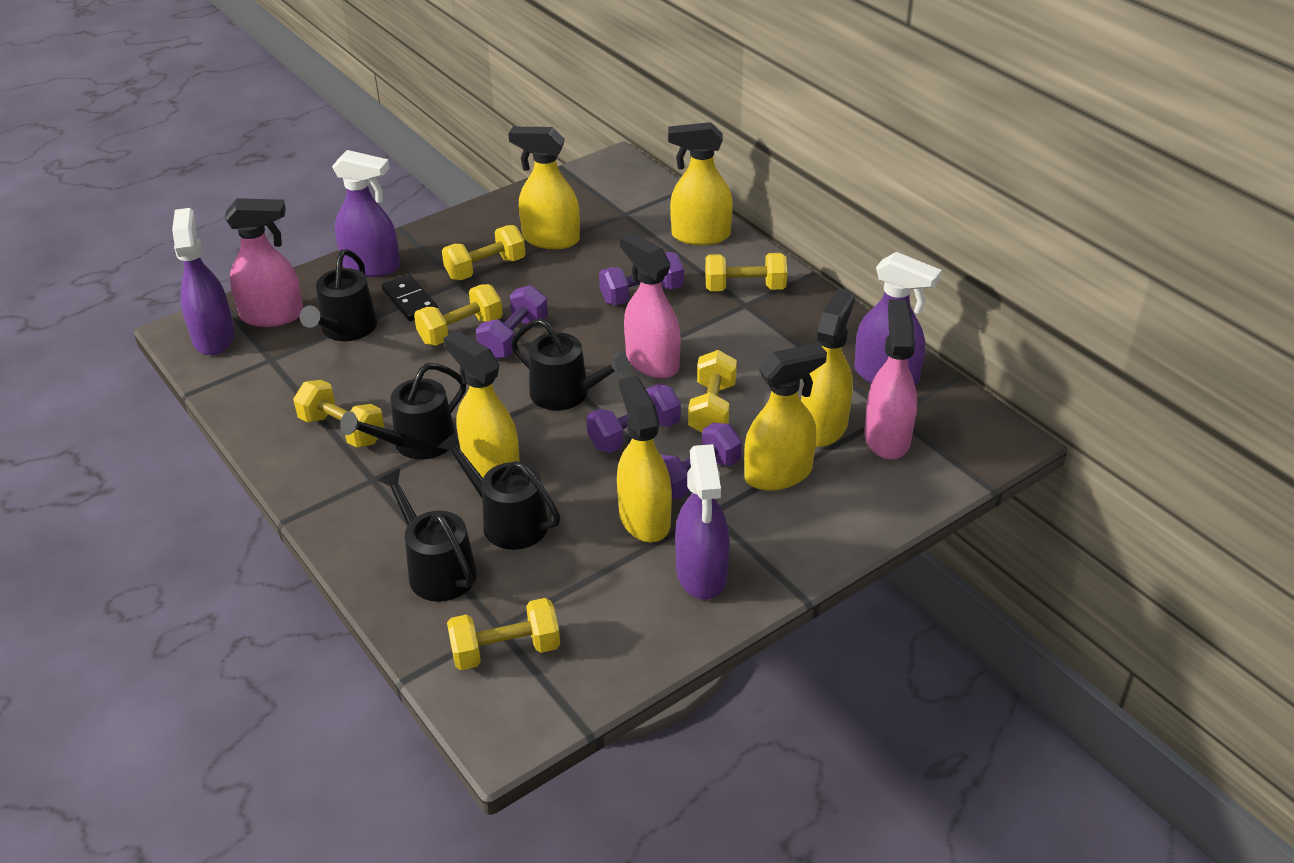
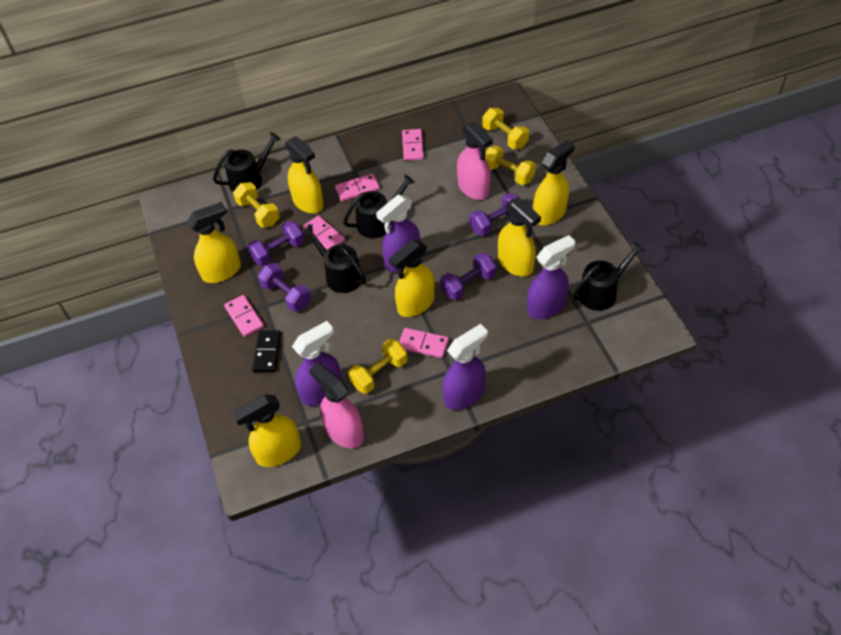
black watering can: 5 -> 4
pink domino: 0 -> 5
pink spray bottle: 3 -> 2
yellow dumbbell: 6 -> 4

